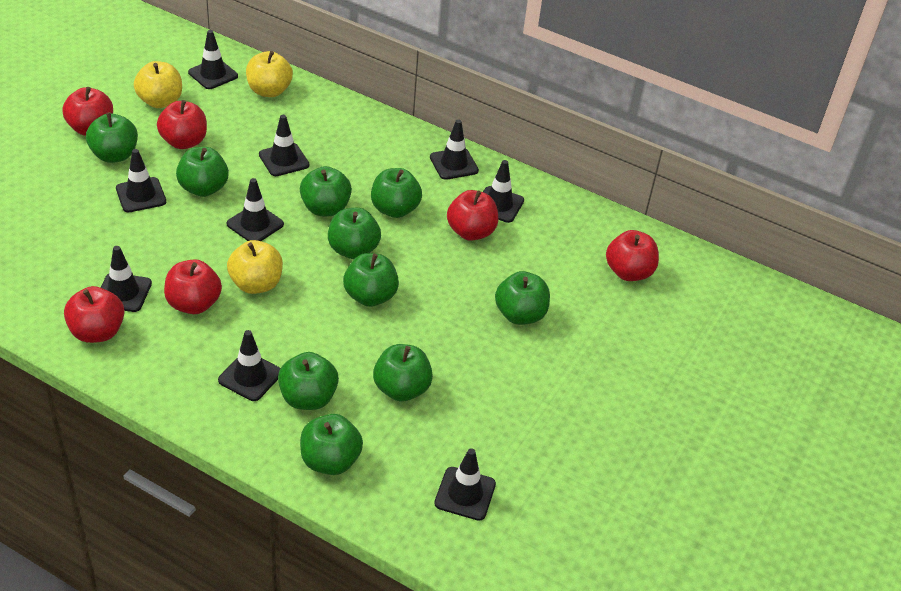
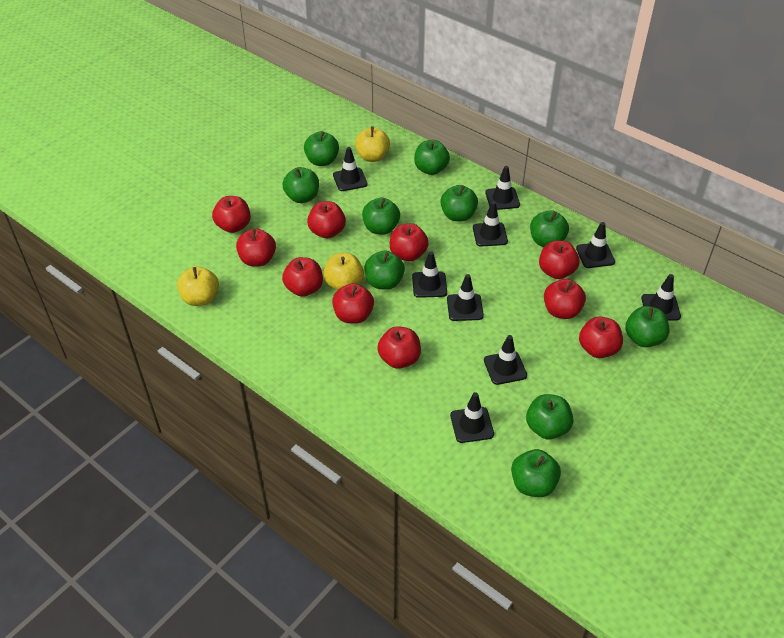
red apple: 6 -> 10

